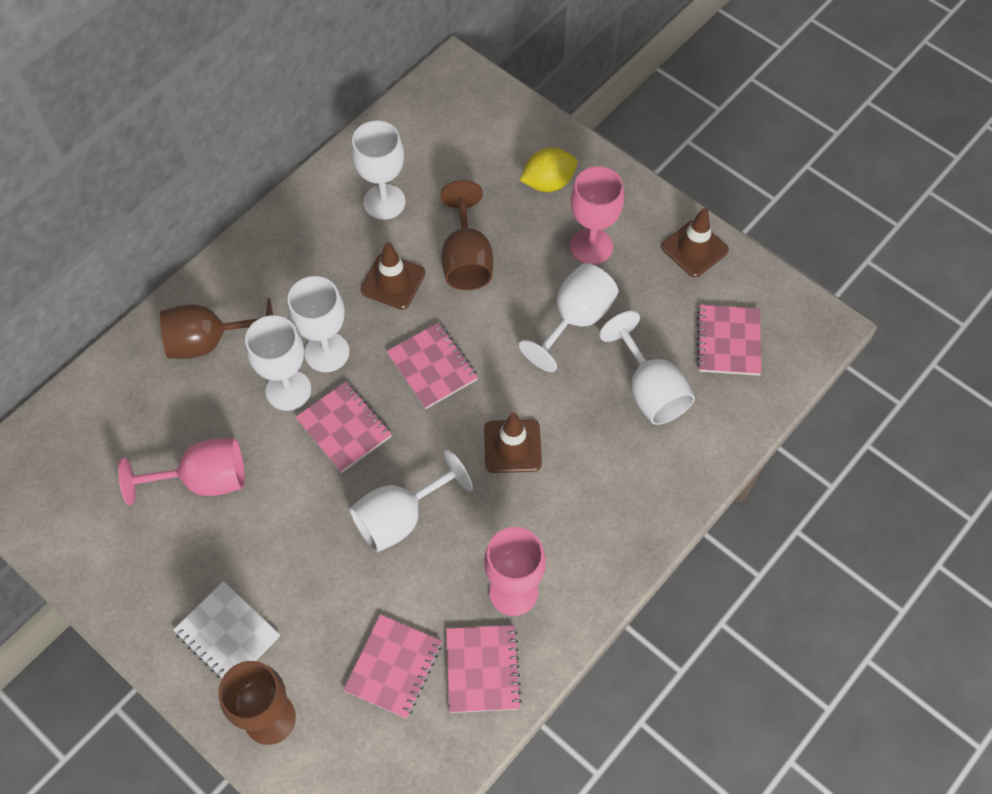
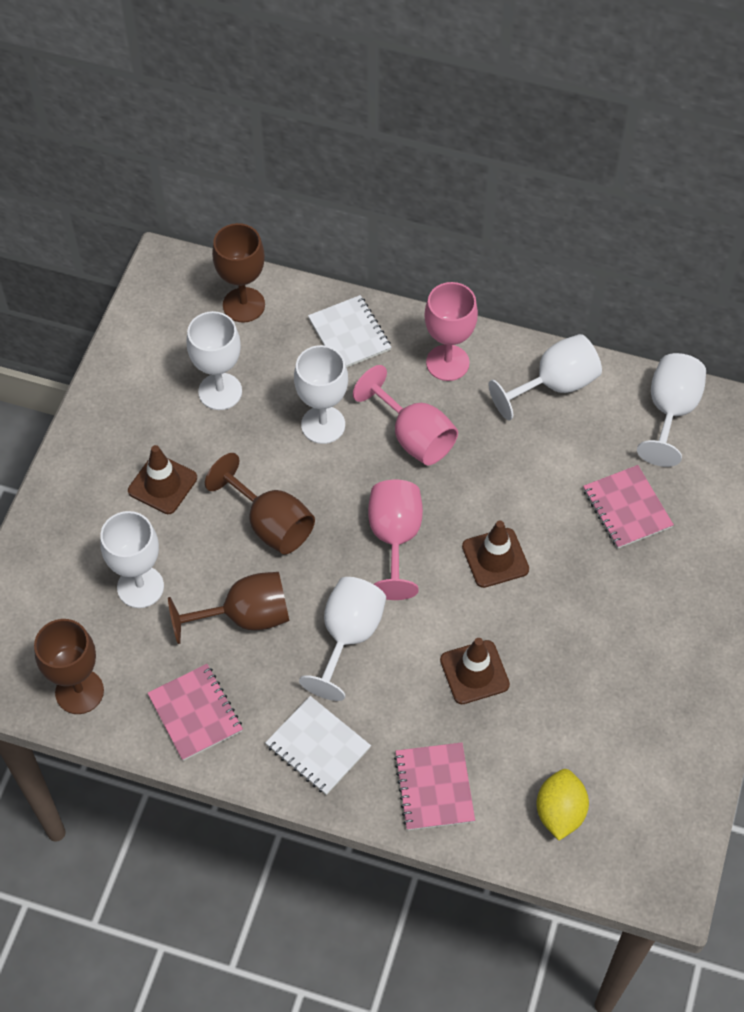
brown goblet: 3 -> 4
pink notebook: 5 -> 3
white notebook: 1 -> 2

